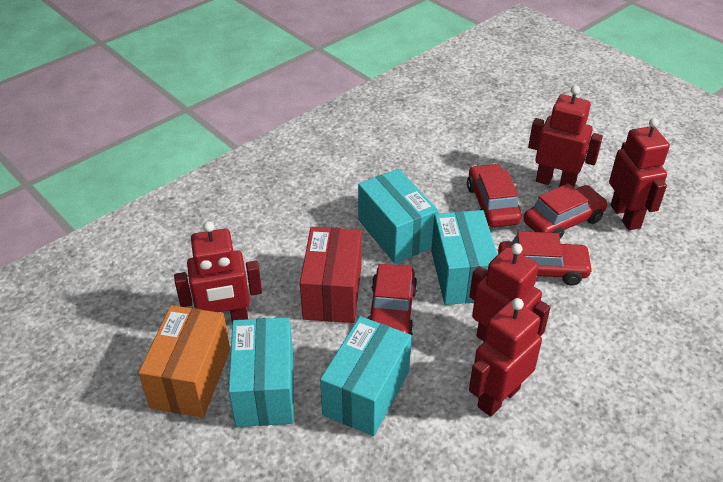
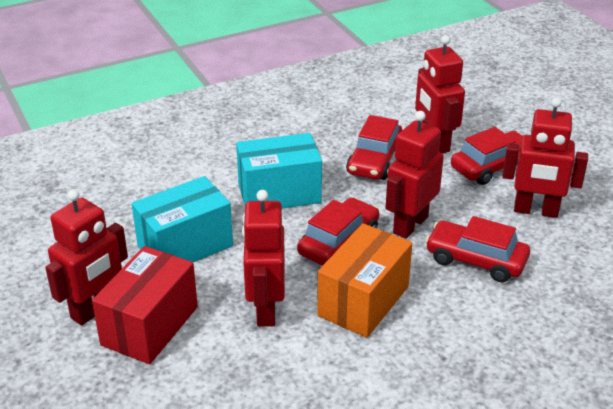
turquoise box: 4 -> 2

